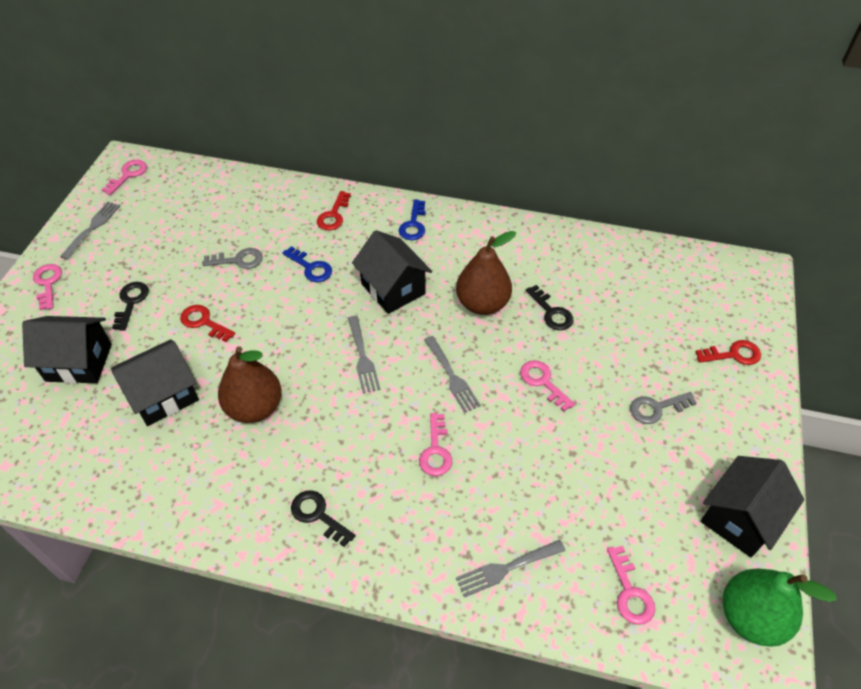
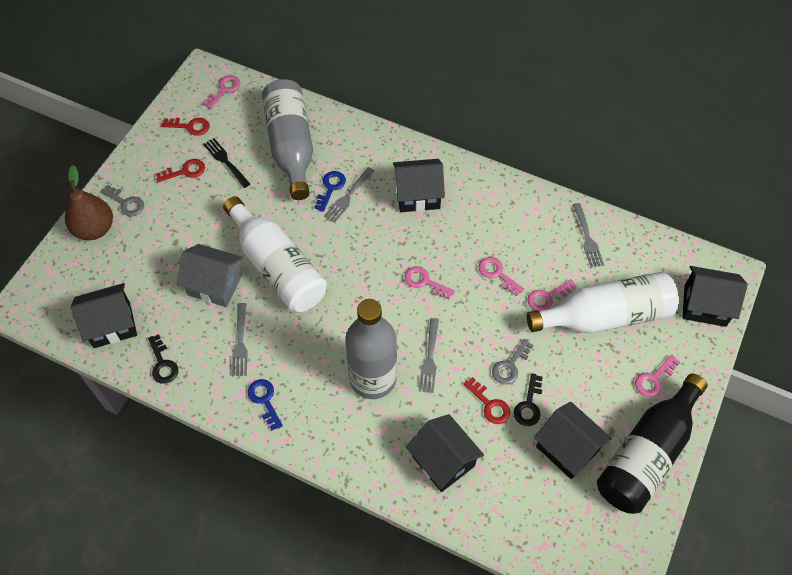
black bottle: 0 -> 1
black fork: 0 -> 1
black house: 4 -> 5
black key: 3 -> 2
brown pear: 2 -> 1
green pear: 1 -> 0
grey bottle: 0 -> 2
grey house: 0 -> 1
white bottle: 0 -> 2

